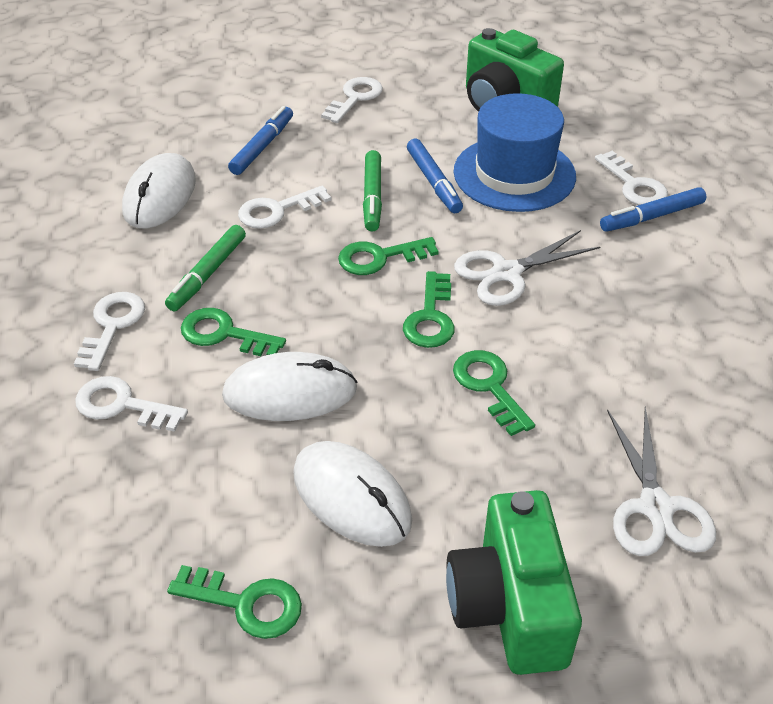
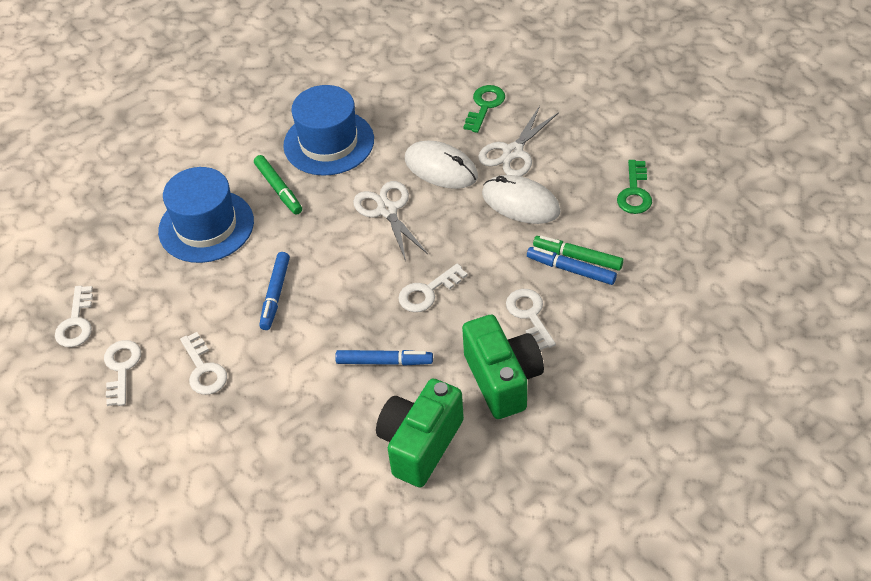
blue hat: 1 -> 2
green key: 5 -> 2
white mouse: 3 -> 2

